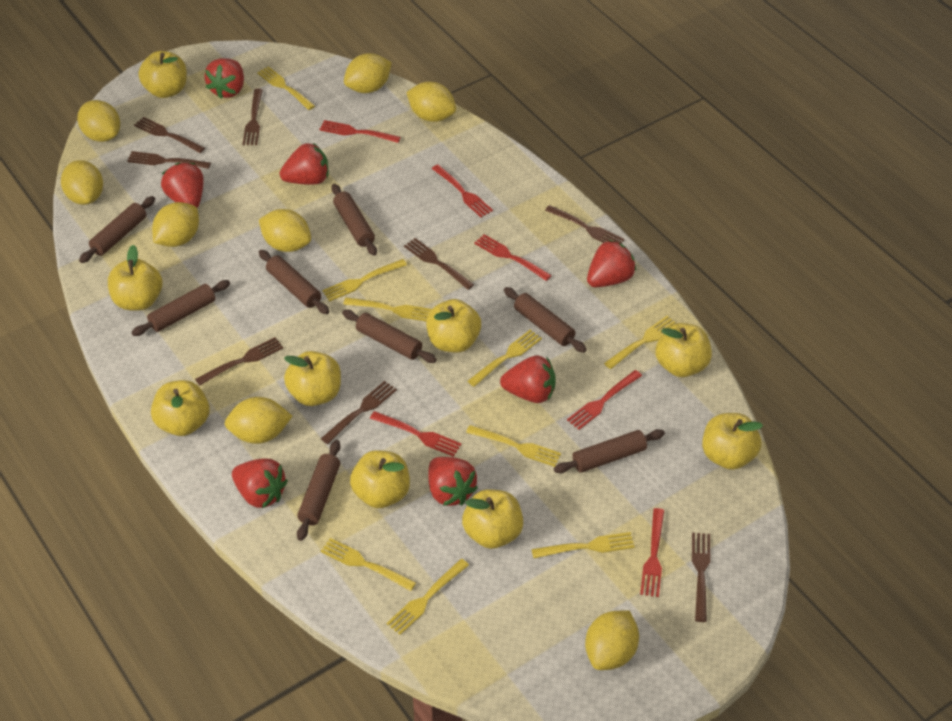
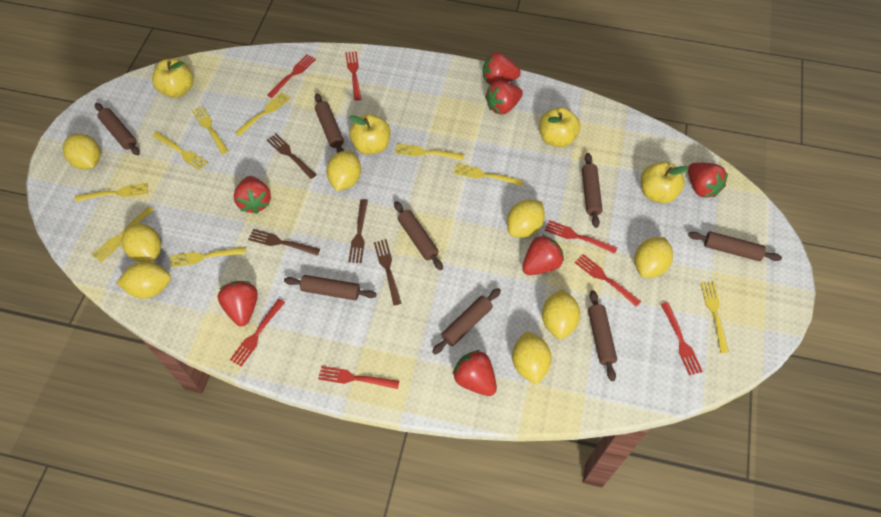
brown fork: 8 -> 4
red fork: 6 -> 7
yellow apple: 9 -> 4

